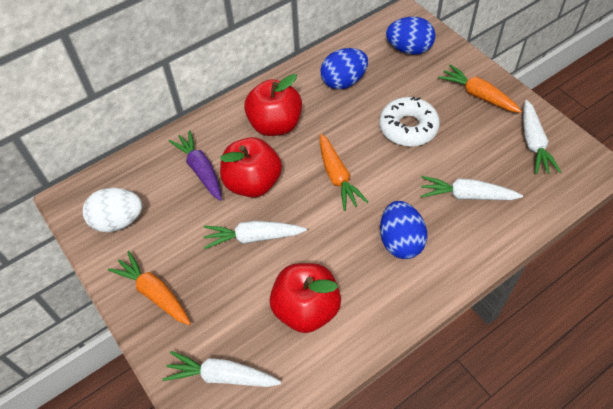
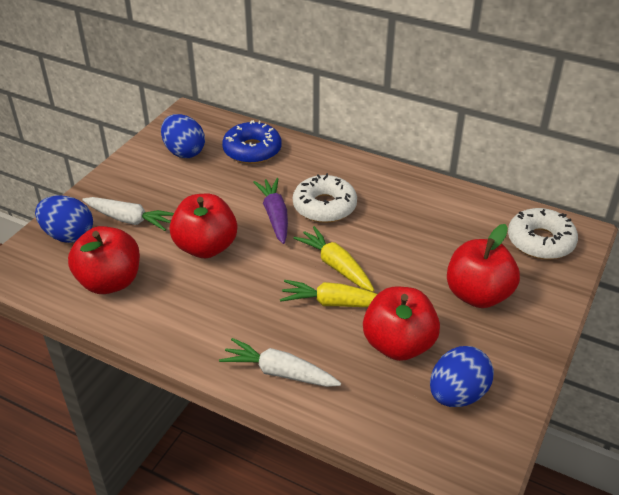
blue donut: 0 -> 1
orange carrot: 3 -> 0
red apple: 3 -> 4
white carrot: 4 -> 2
white donut: 1 -> 2
white egg: 1 -> 0
yellow carrot: 0 -> 2

